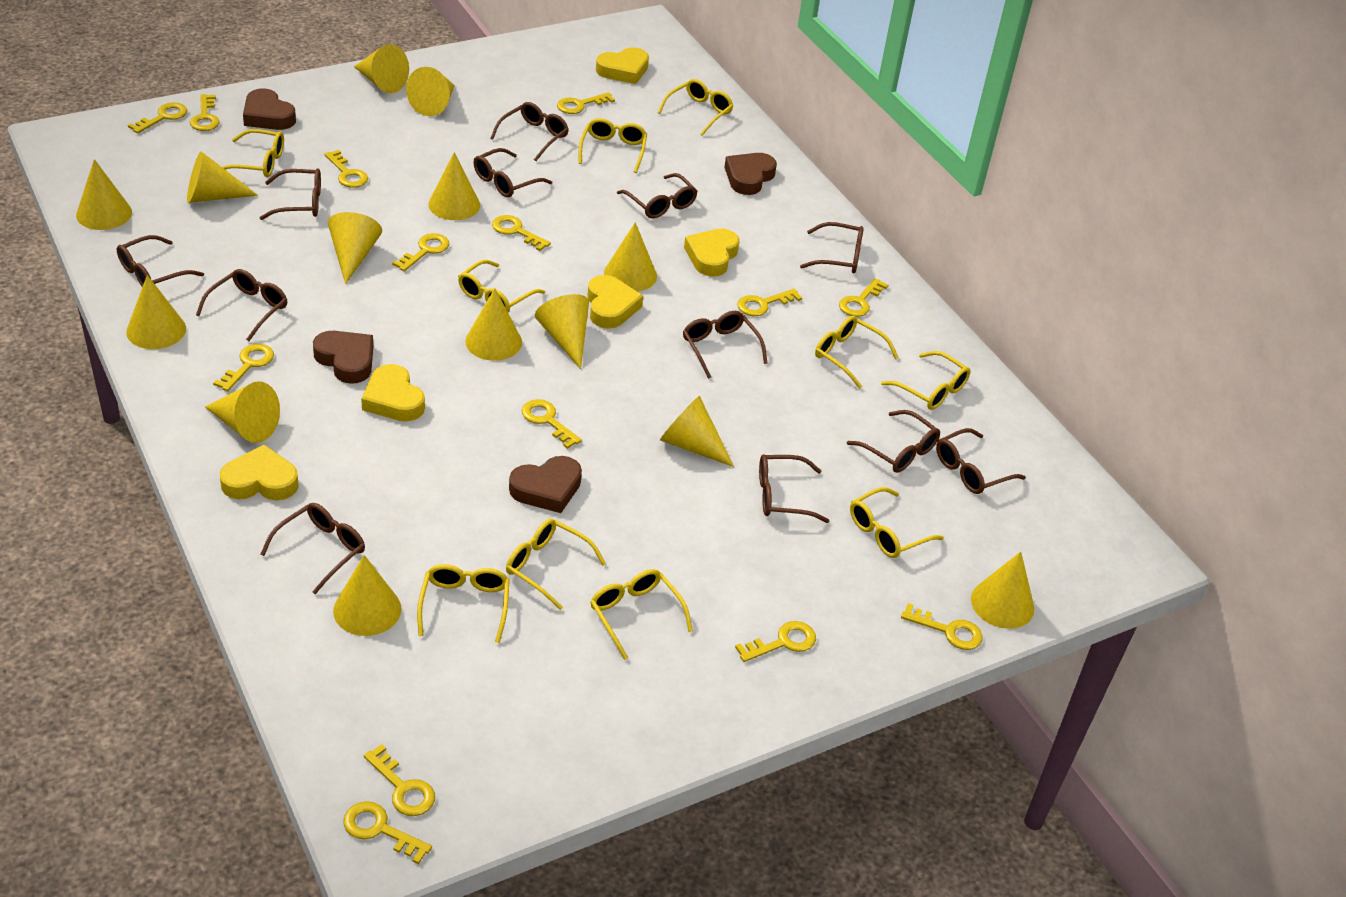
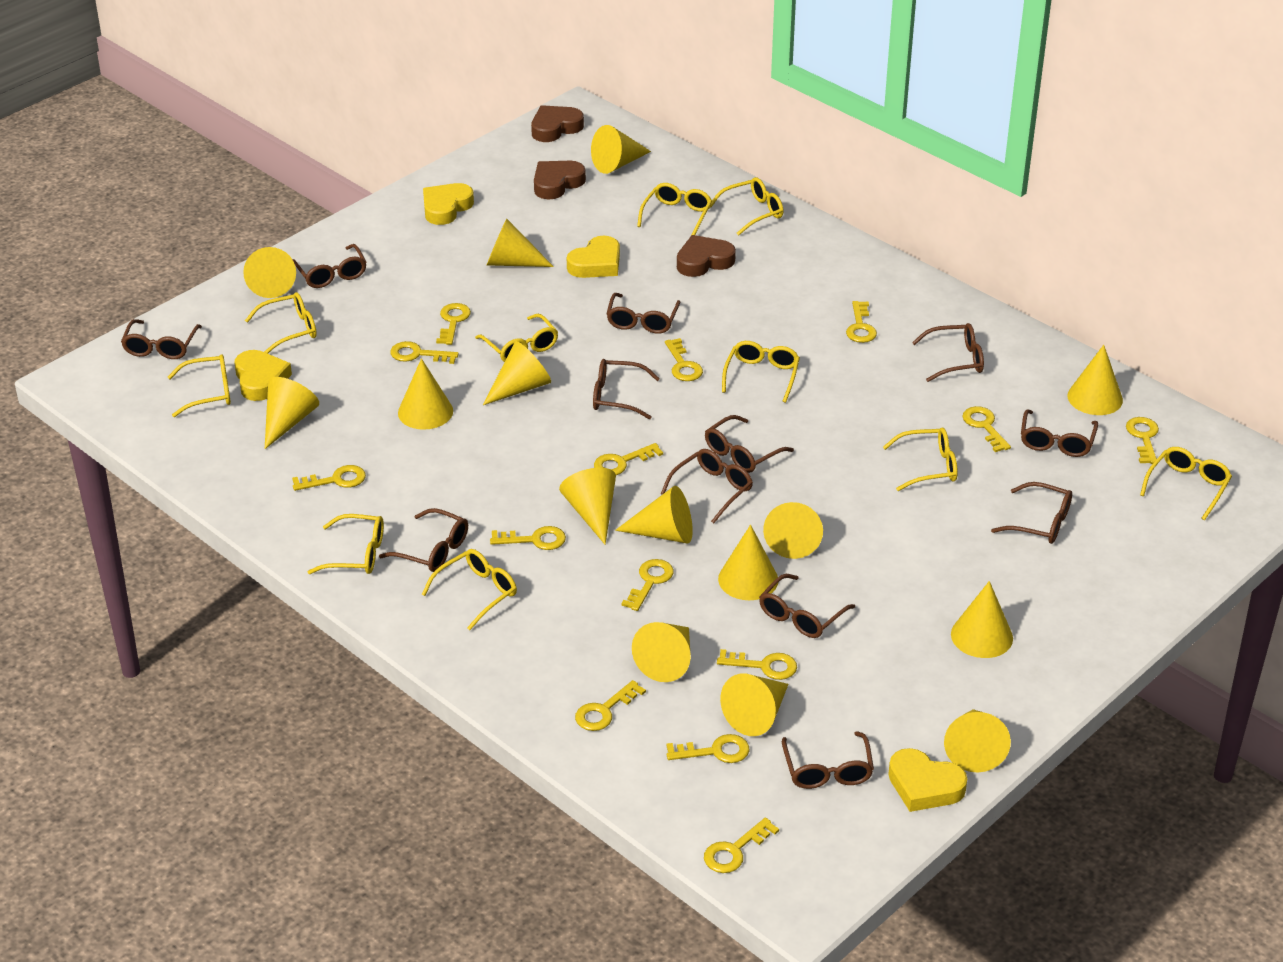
brown heart: 4 -> 3
yellow cone: 14 -> 15
yellow heart: 5 -> 4

